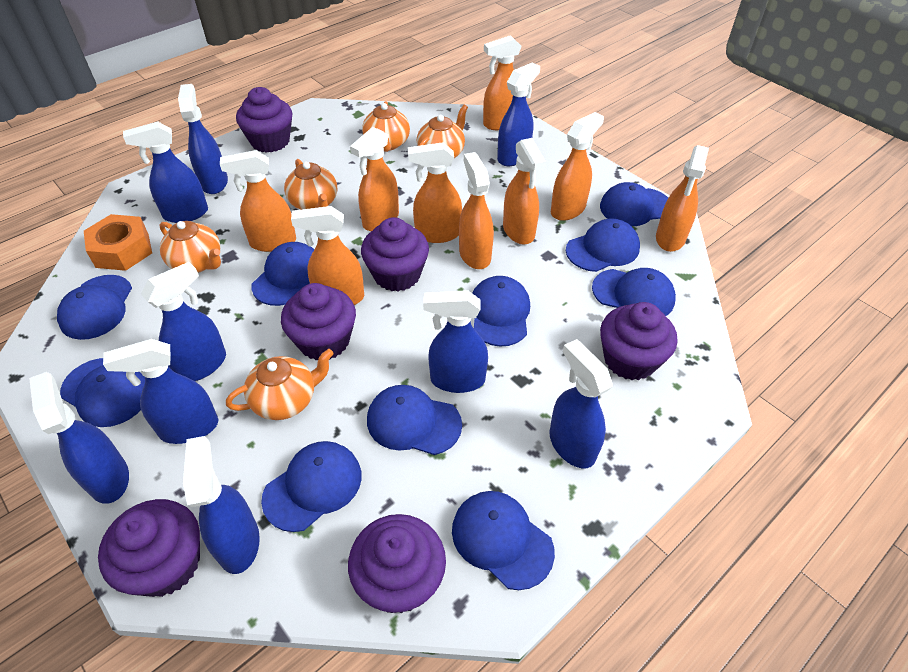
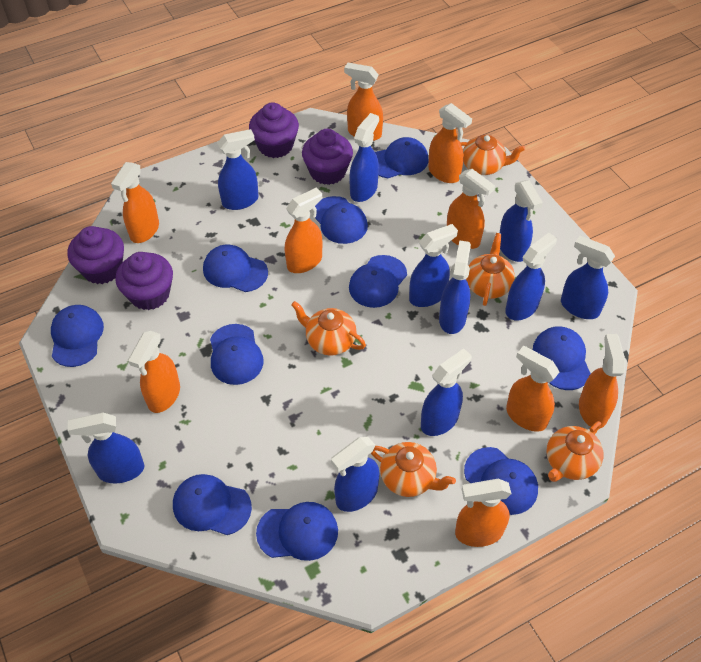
blue spray bottle: 9 -> 10
orange nut: 1 -> 0
purple cupcake: 6 -> 4

